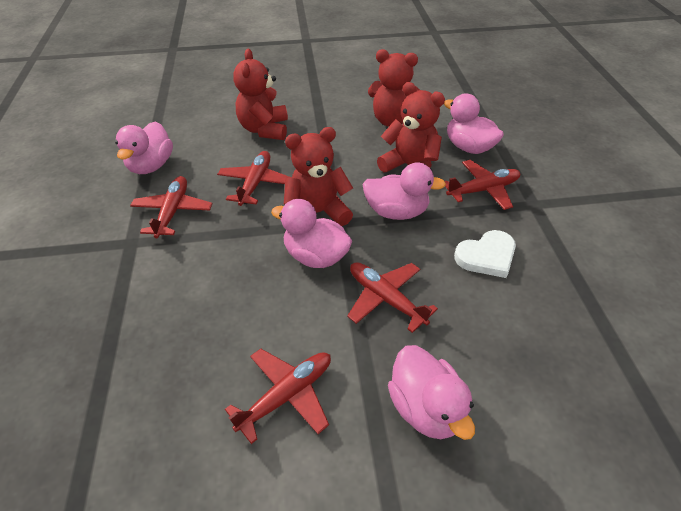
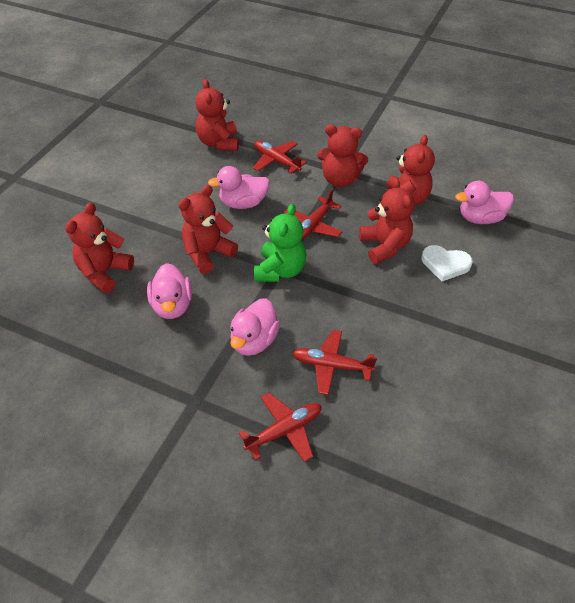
green teddy bear: 0 -> 1
pink duck: 5 -> 4
red plane: 5 -> 4
red teddy bear: 4 -> 6

